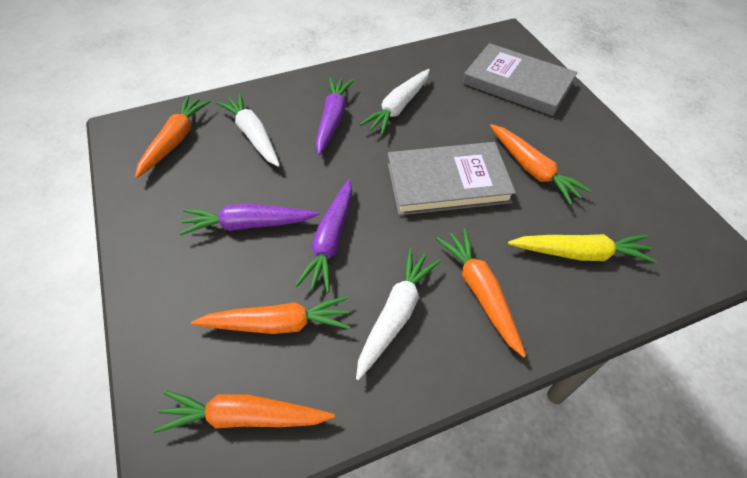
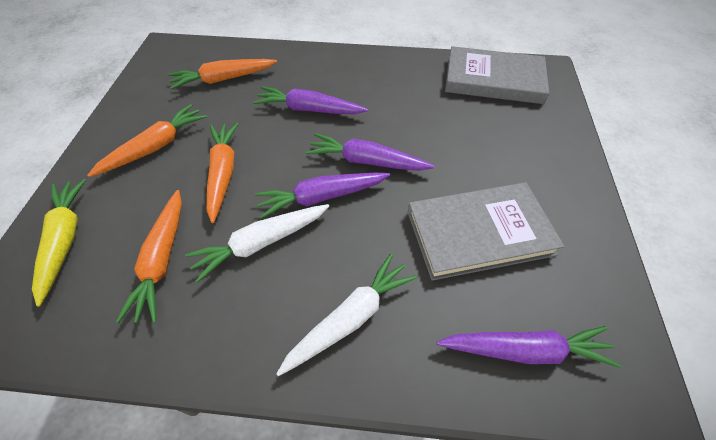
orange carrot: 5 -> 4
purple carrot: 3 -> 4
white carrot: 3 -> 2

